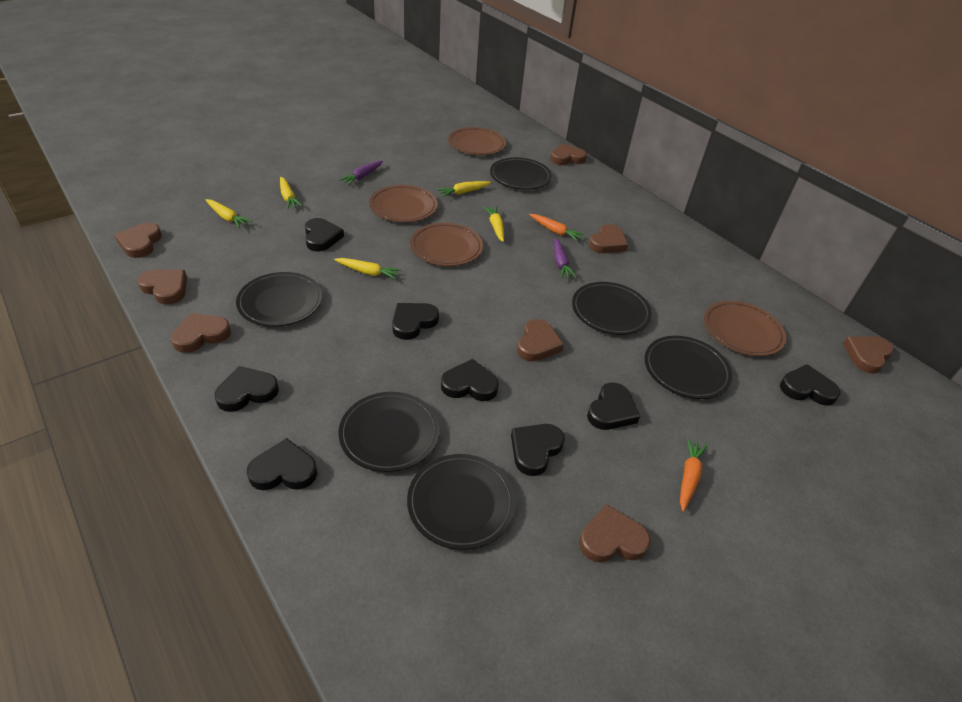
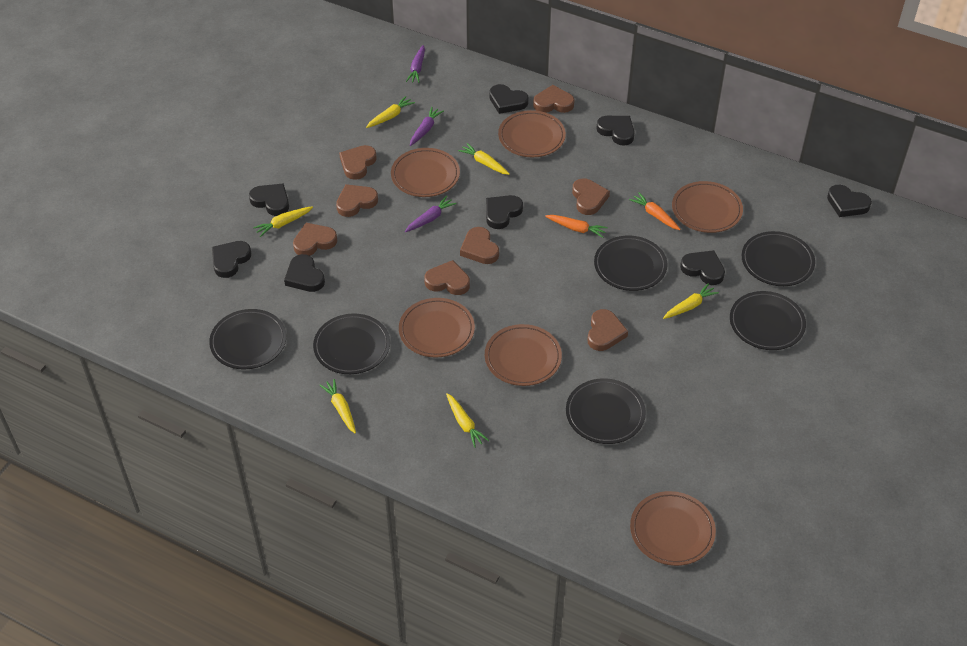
brown plate: 4 -> 6
purple carrot: 2 -> 3
yellow carrot: 5 -> 6

